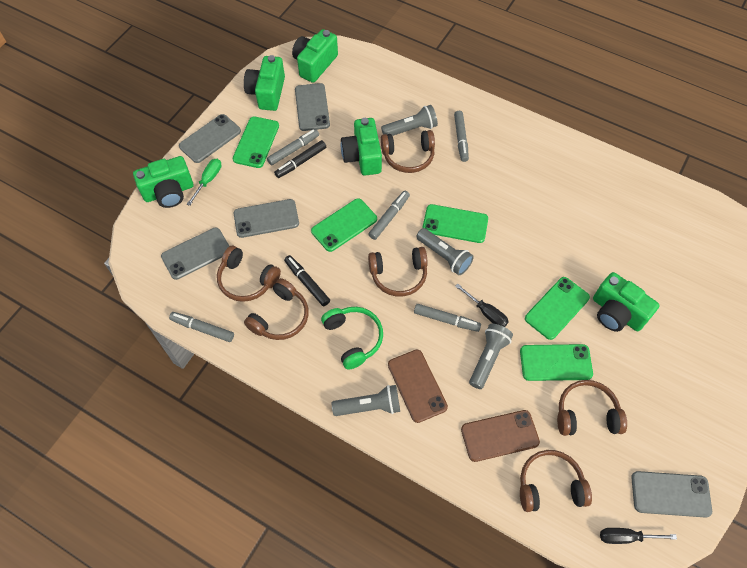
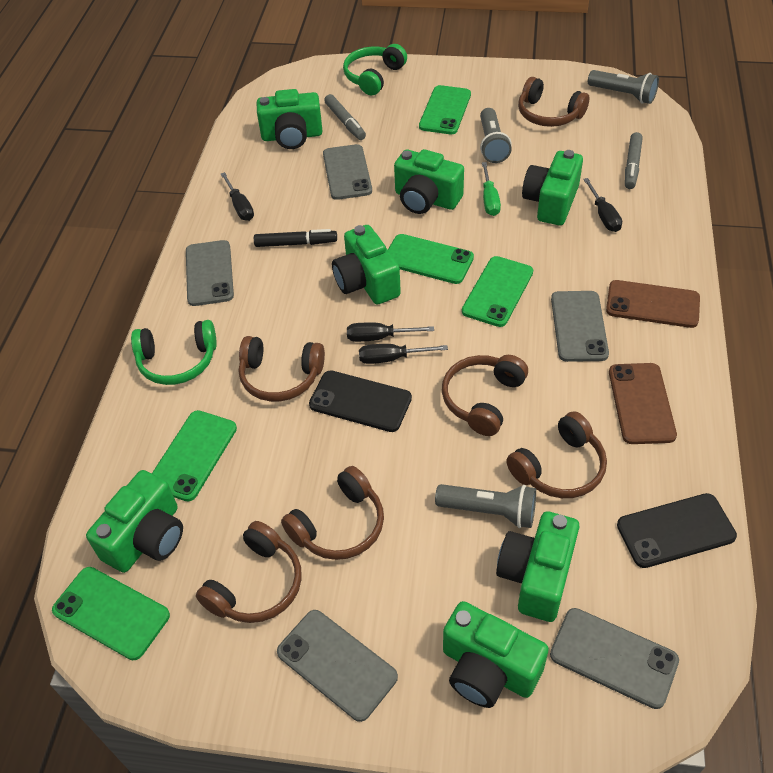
black marker: 2 -> 1
black phone: 0 -> 2
black screwdriver: 2 -> 4
green camera: 5 -> 7
green headphones: 1 -> 2
grey flashlight: 4 -> 3
grey marker: 5 -> 2

